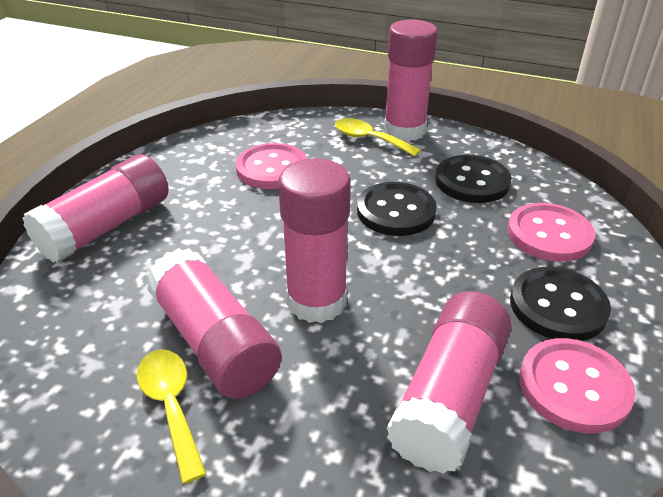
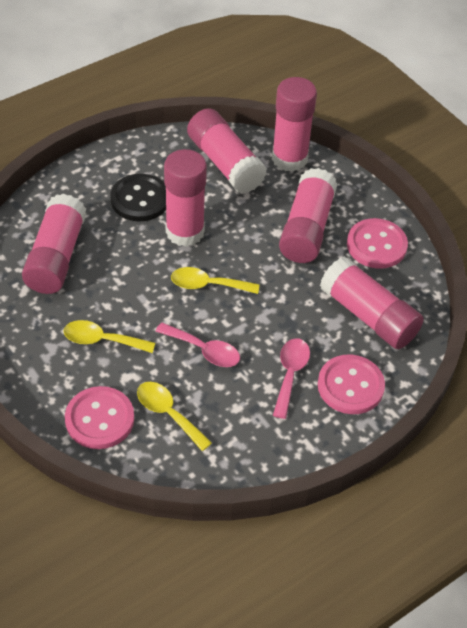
black button: 3 -> 1
pink glue stick: 5 -> 6
pink spoon: 0 -> 2
yellow spoon: 2 -> 3

